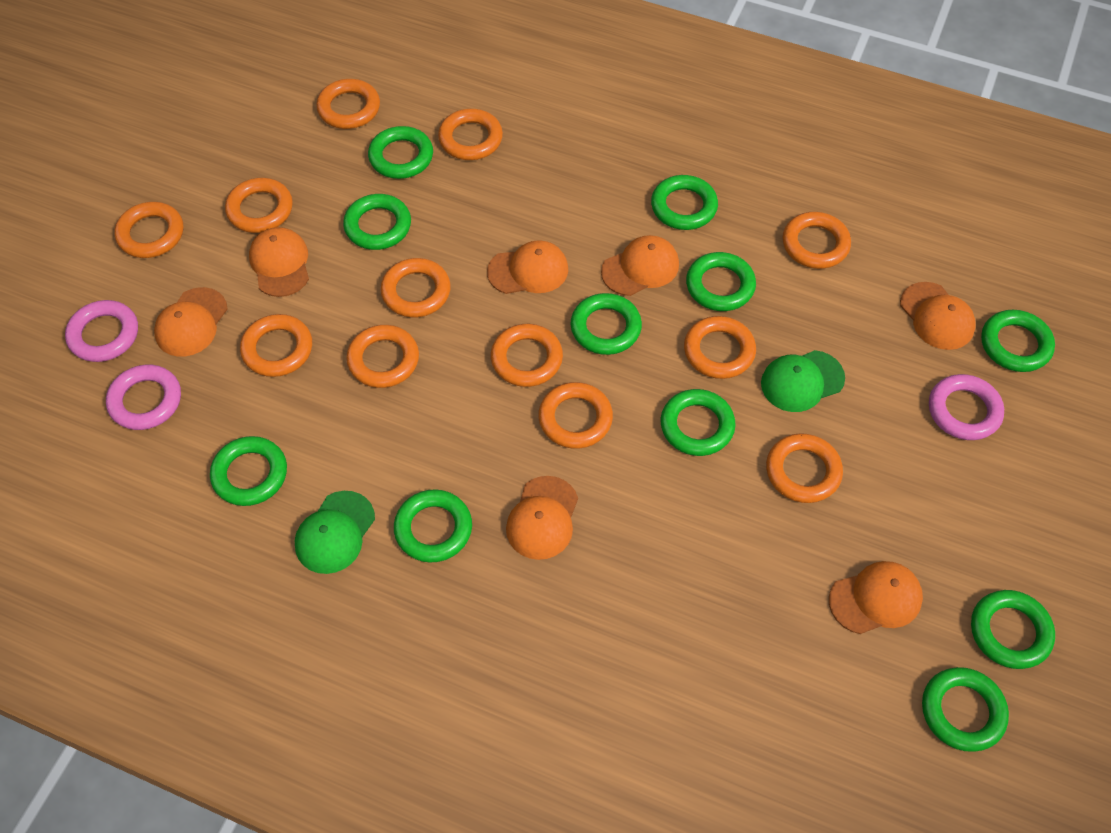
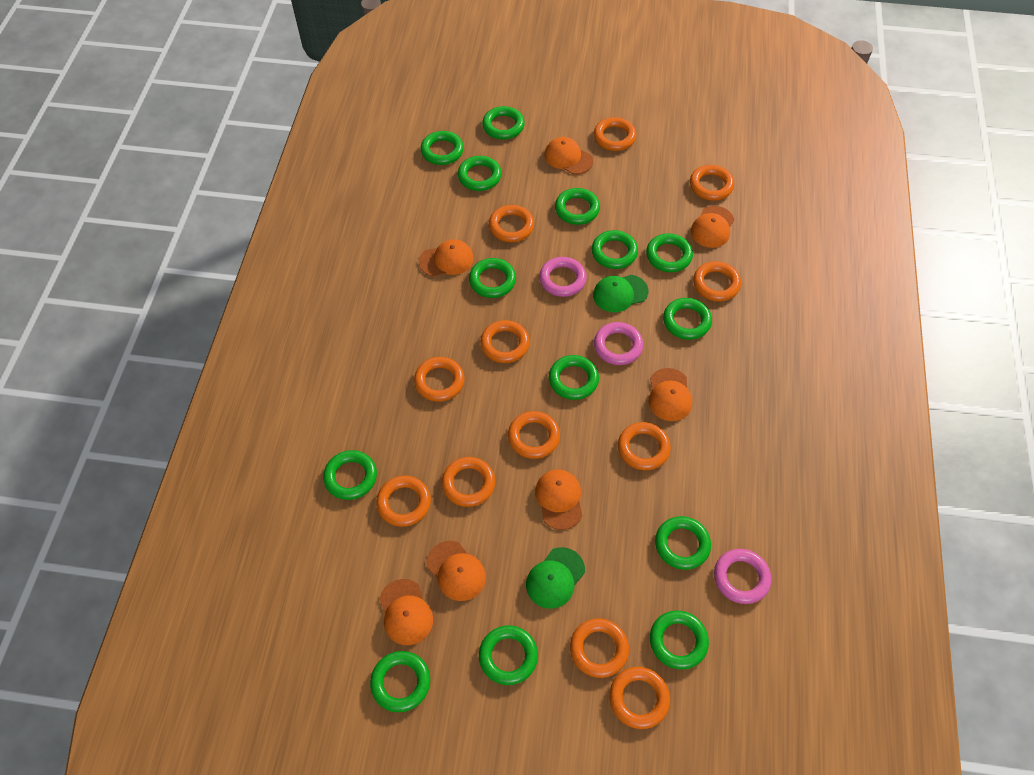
green ring: 11 -> 14

